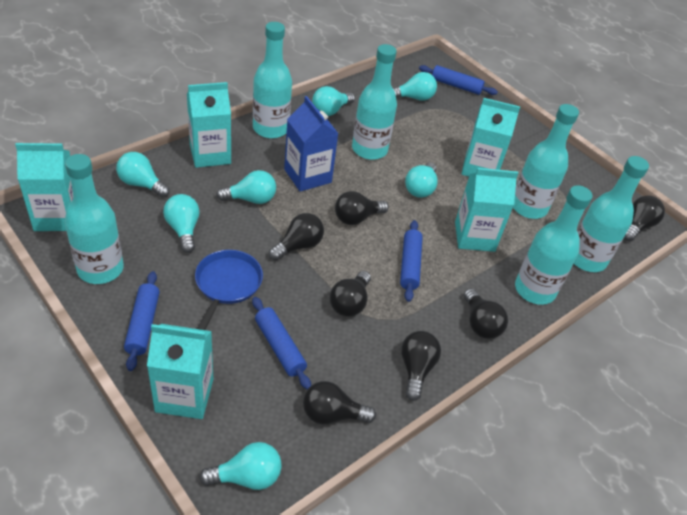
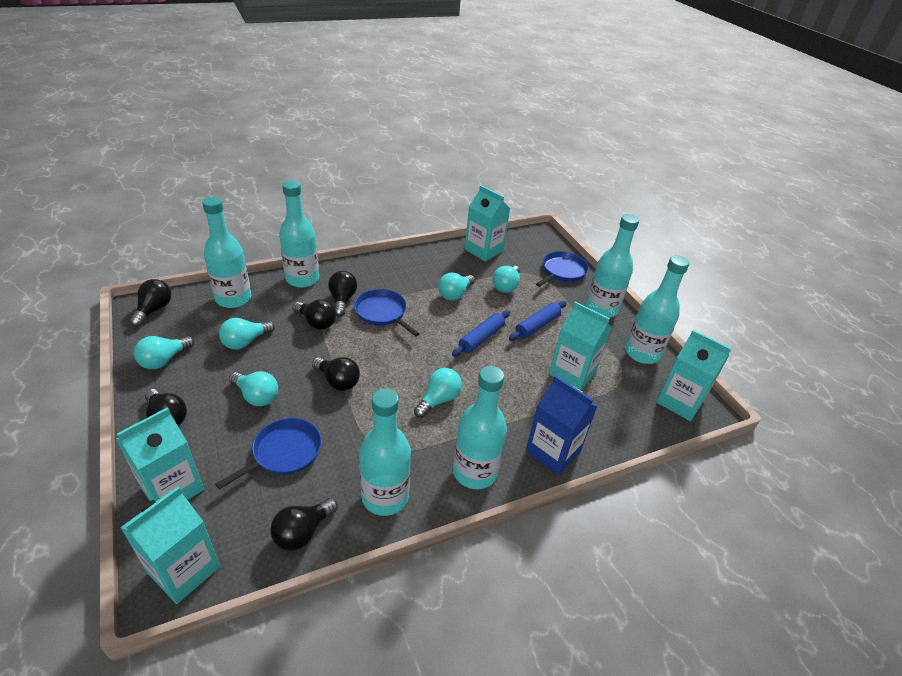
black light bulb: 7 -> 6
blue pan: 1 -> 3
blue rolling pin: 4 -> 2
turquoise light bulb: 7 -> 6

